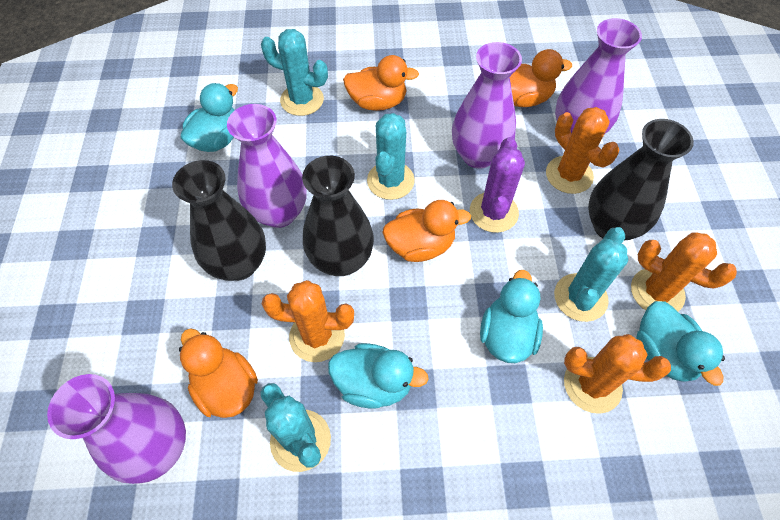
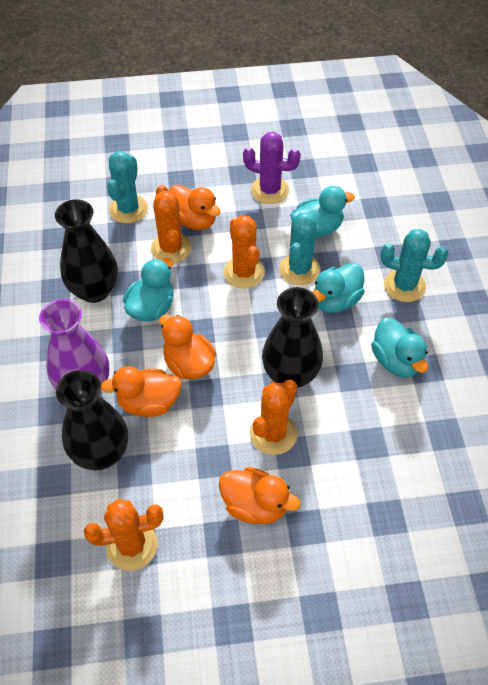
purple vase: 4 -> 1
turquoise cactus: 4 -> 3

